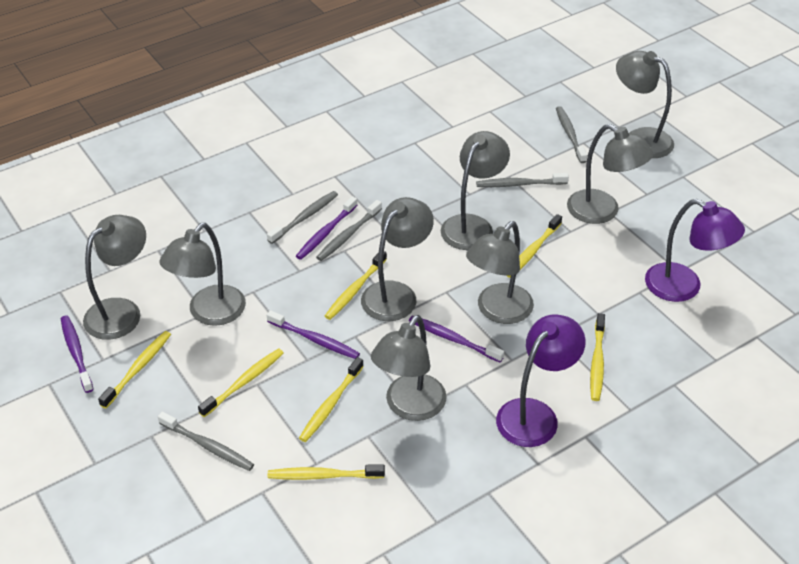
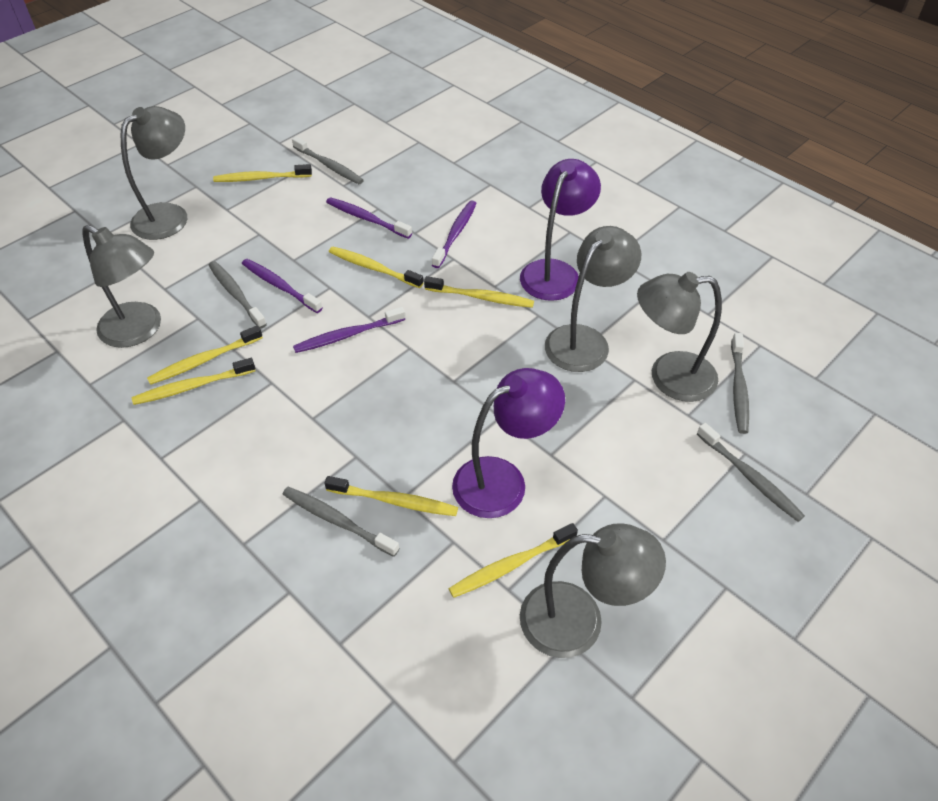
grey lamp: 8 -> 5

